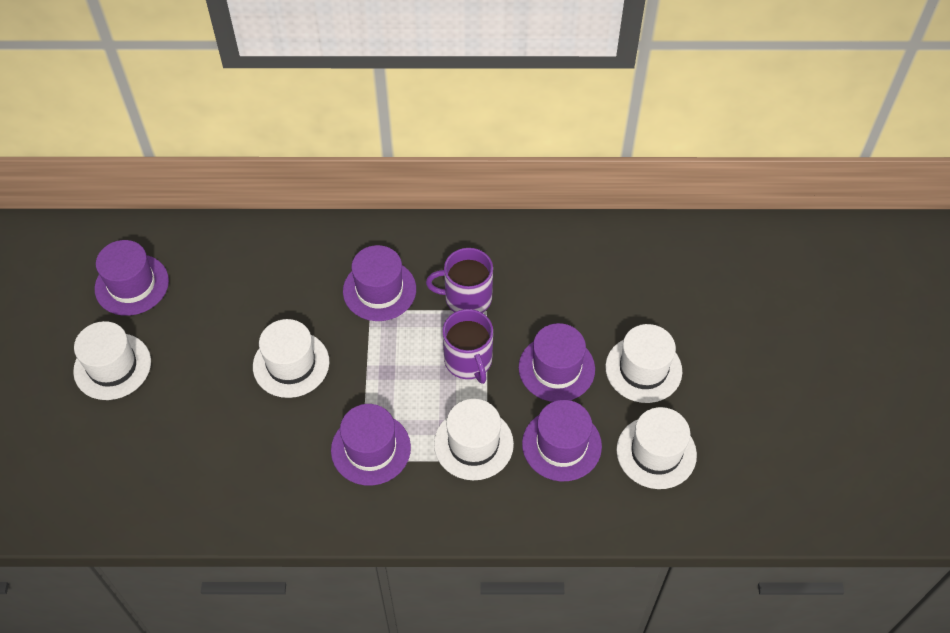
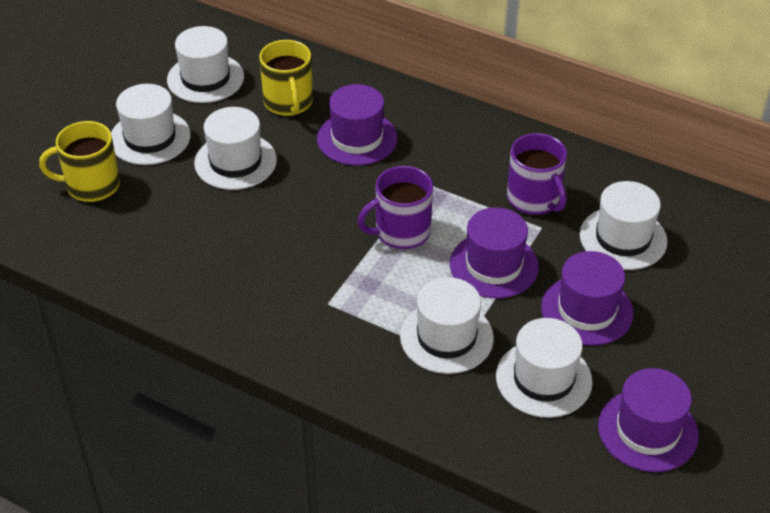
purple hat: 5 -> 4
white hat: 5 -> 6
yellow mug: 0 -> 2

